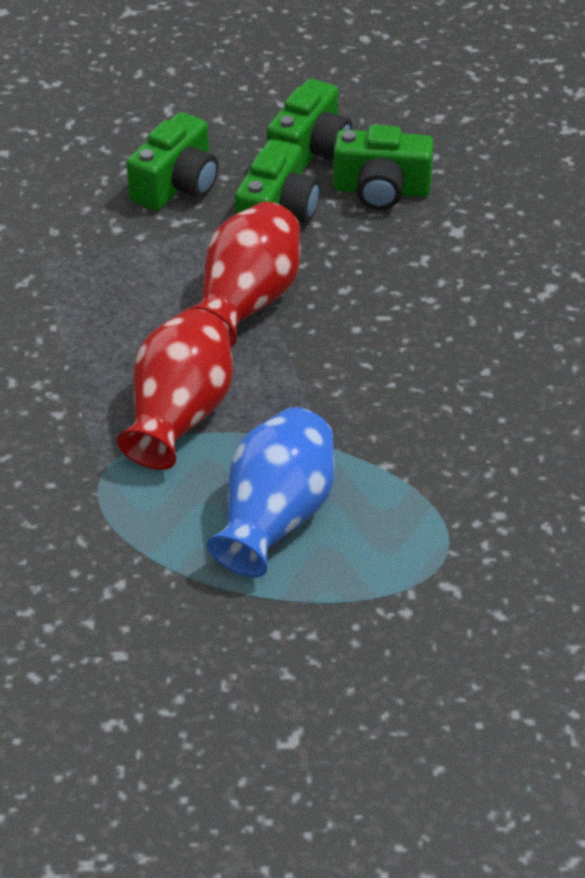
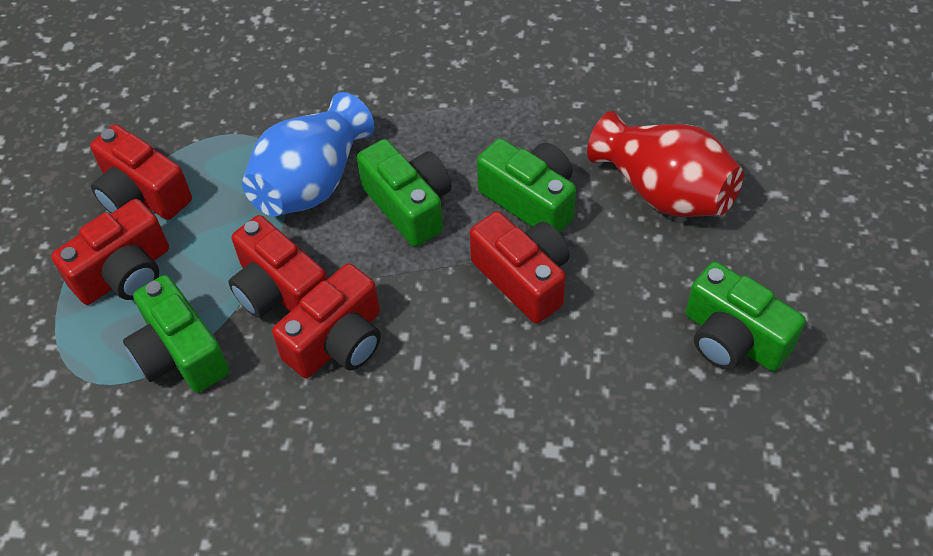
red camera: 0 -> 5
red vase: 2 -> 1

